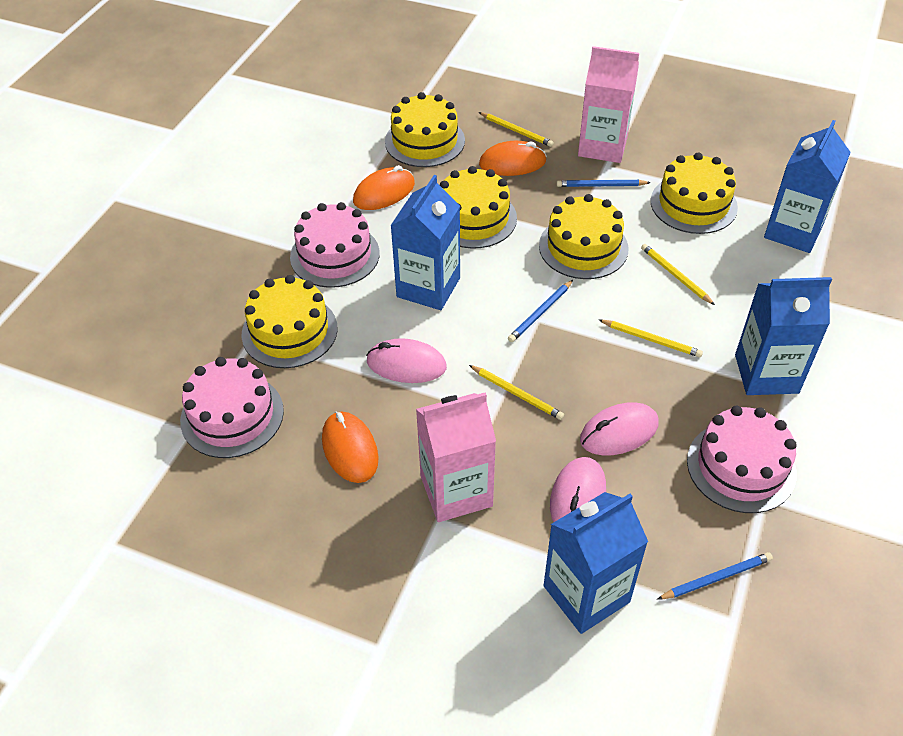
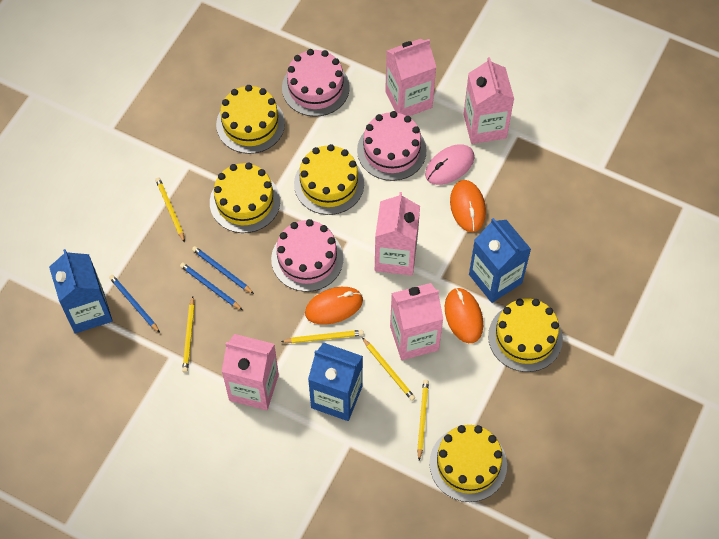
blue carton: 4 -> 3
pink carton: 2 -> 5
pink mouse: 3 -> 1
yellow pencil: 4 -> 5

